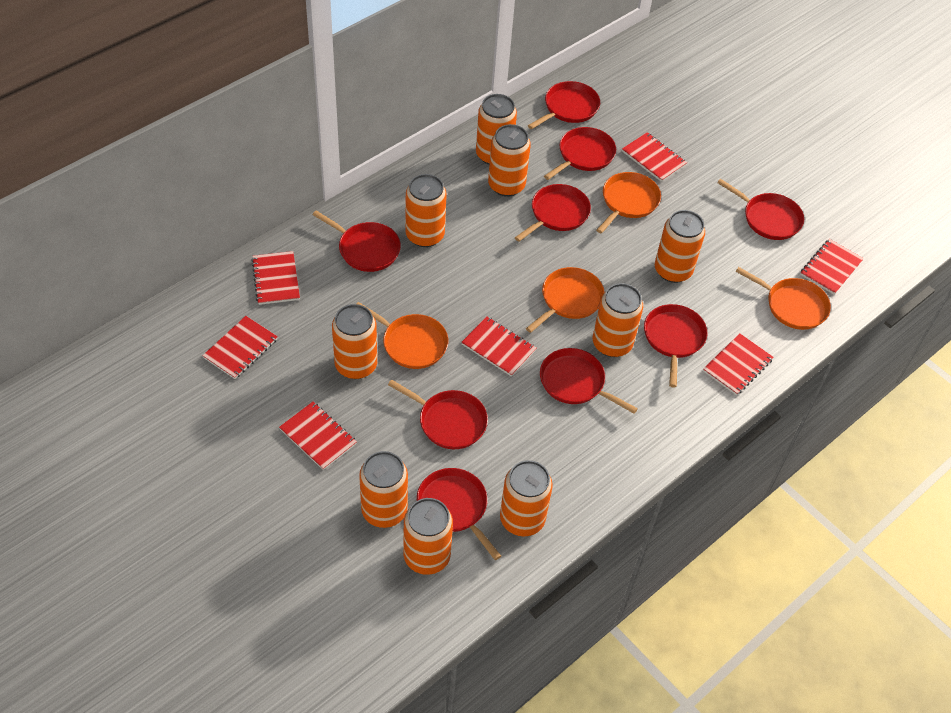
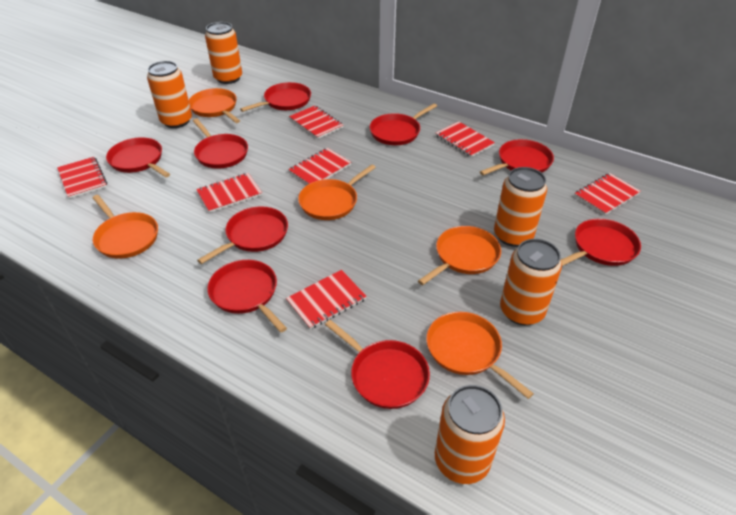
orange can: 9 -> 5
orange pan: 4 -> 5

